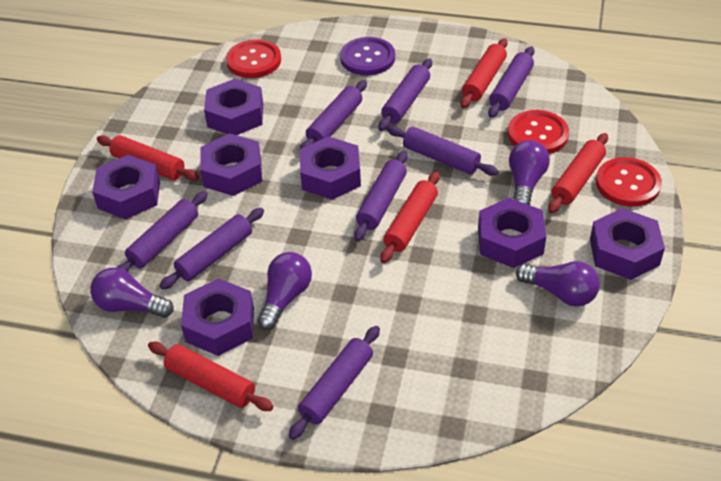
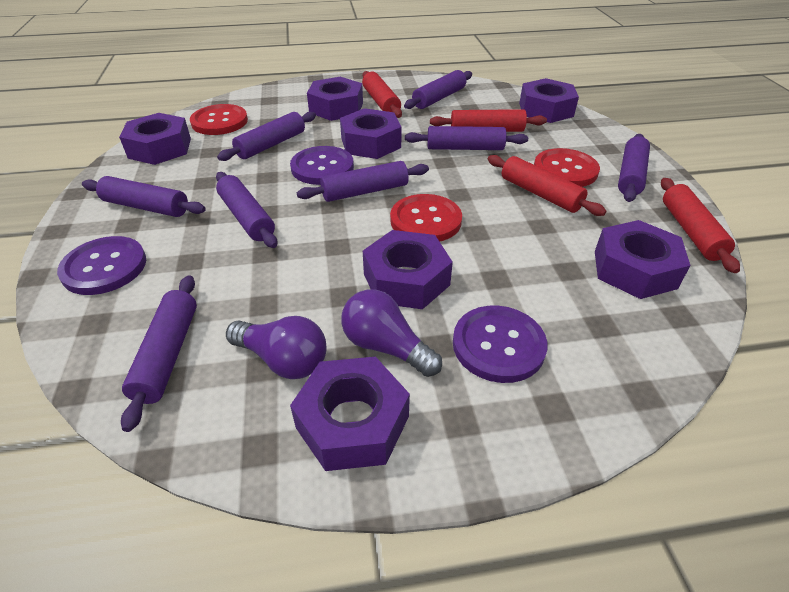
purple button: 1 -> 3
purple light bulb: 4 -> 2
red rolling pin: 5 -> 4

